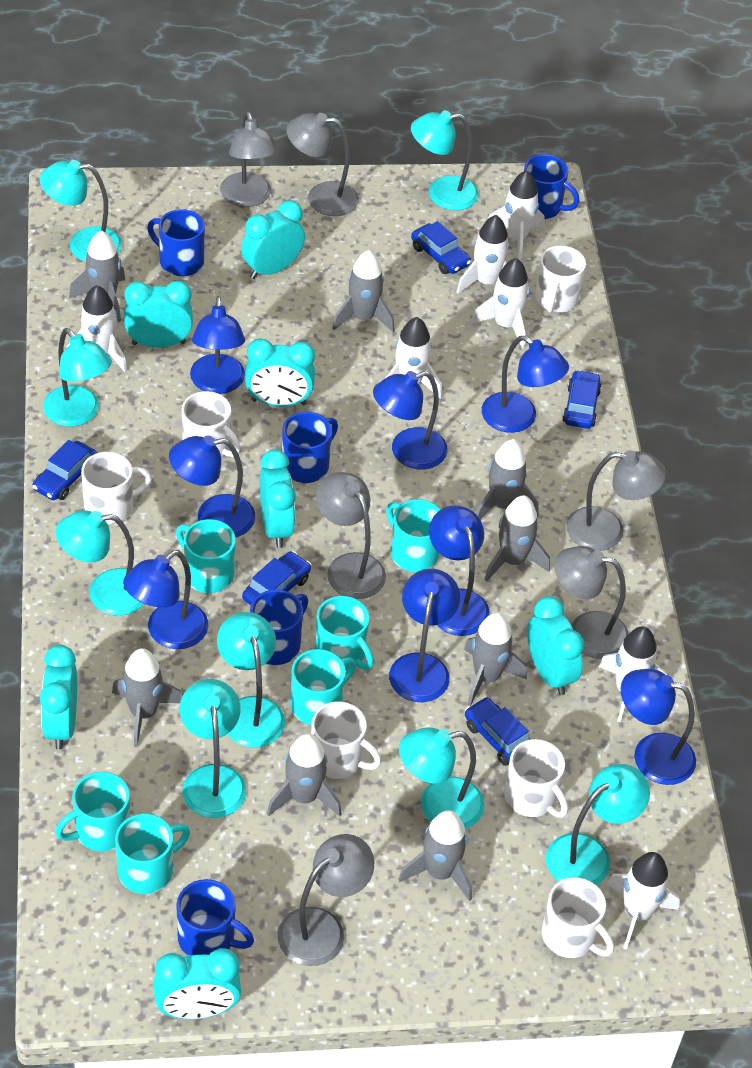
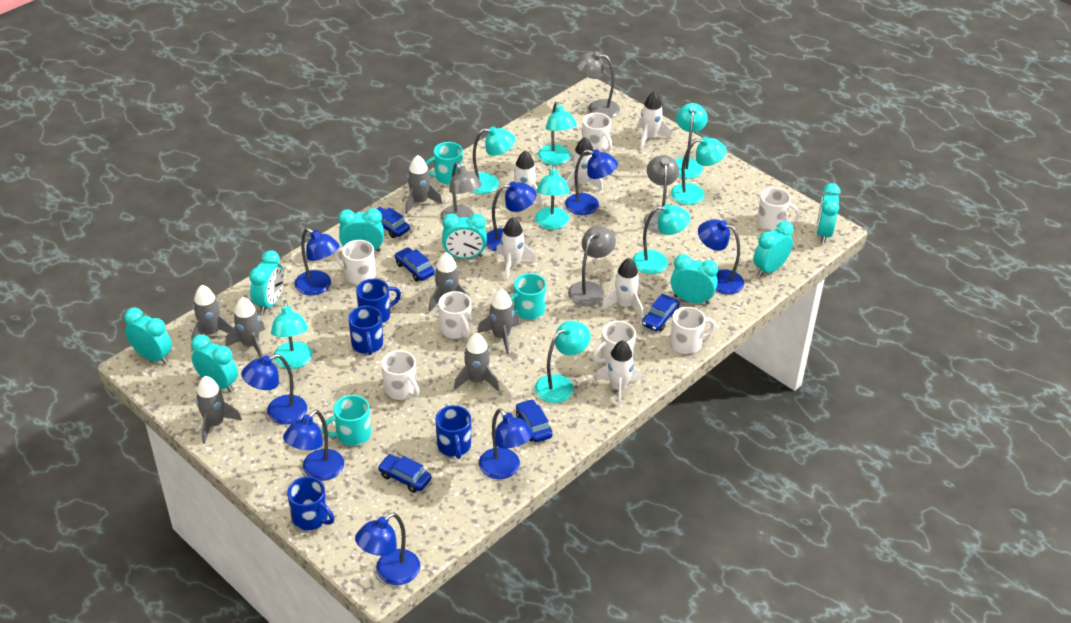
blue mug: 5 -> 4
grey lamp: 6 -> 4
grey rocket: 8 -> 7
turquoise clock: 7 -> 8
turquoise mug: 6 -> 3
white mug: 6 -> 7
white rocket: 7 -> 6

